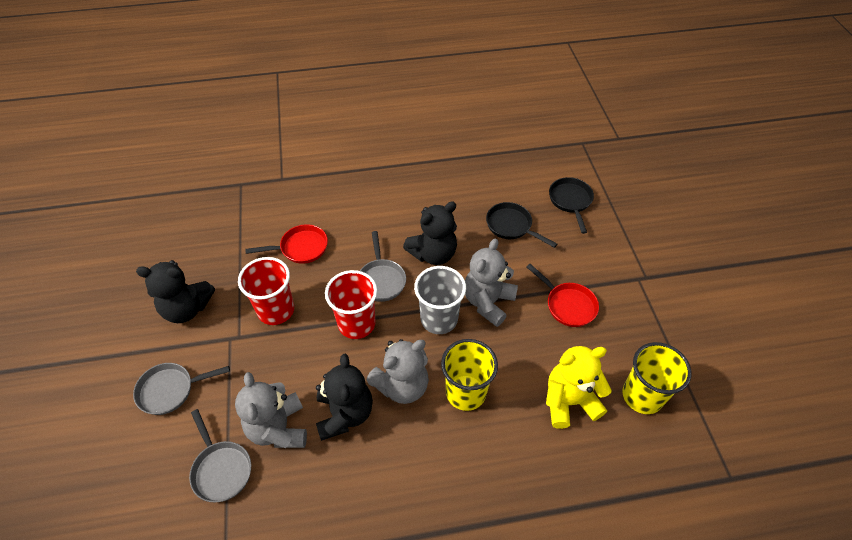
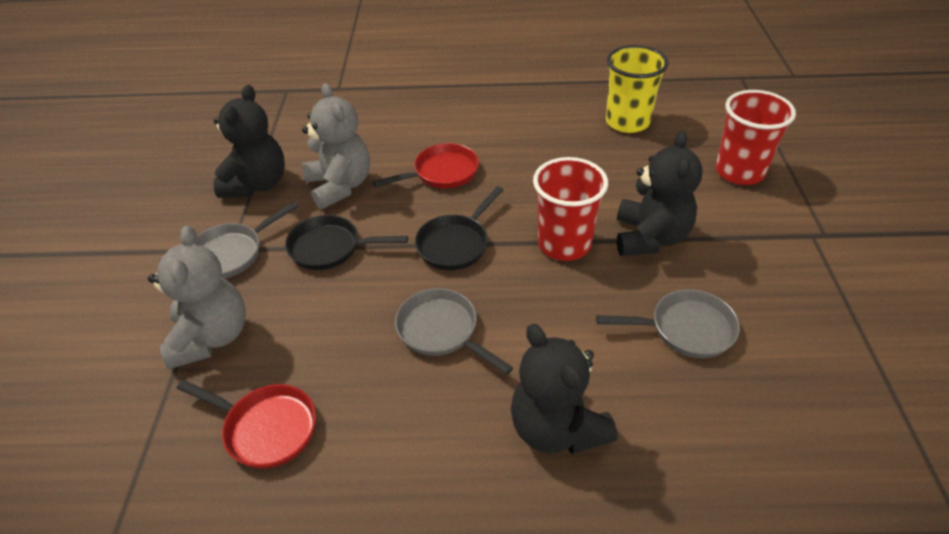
grey cup: 1 -> 0
grey teddy bear: 3 -> 2
yellow cup: 2 -> 1
yellow teddy bear: 1 -> 0

